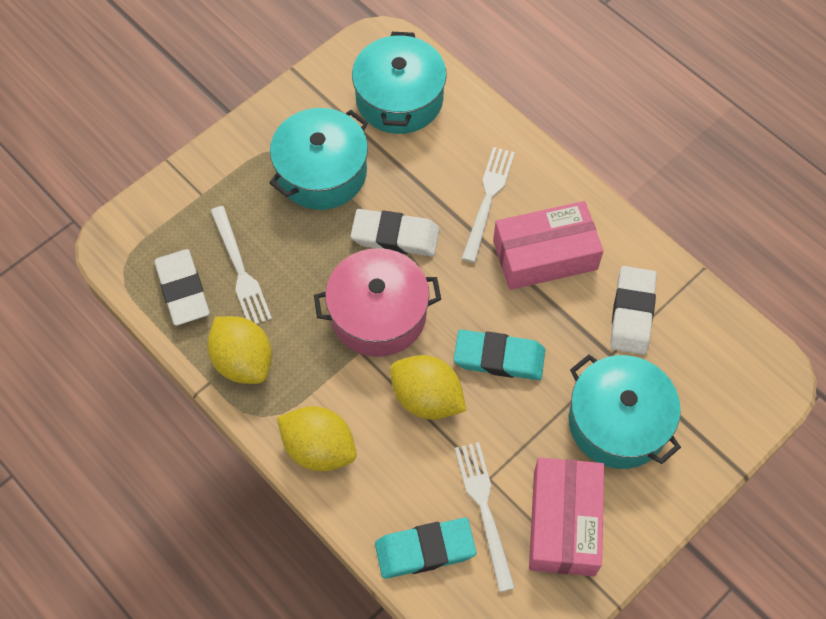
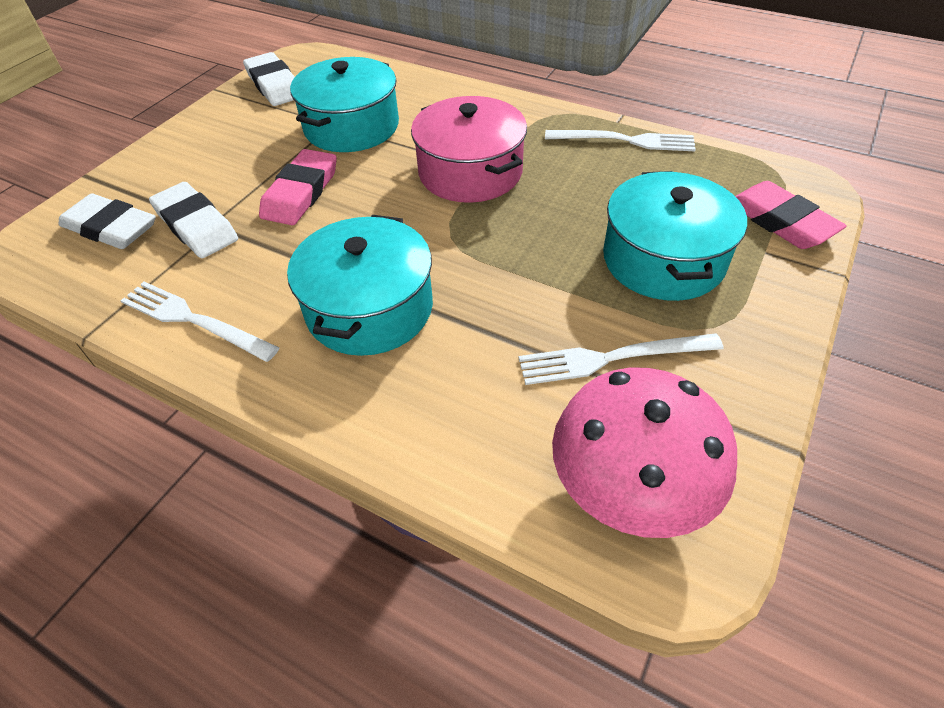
pink box: 2 -> 0
pink eraser: 0 -> 2
pink mushroom: 0 -> 1
turquoise eraser: 2 -> 0
yellow lemon: 3 -> 0

